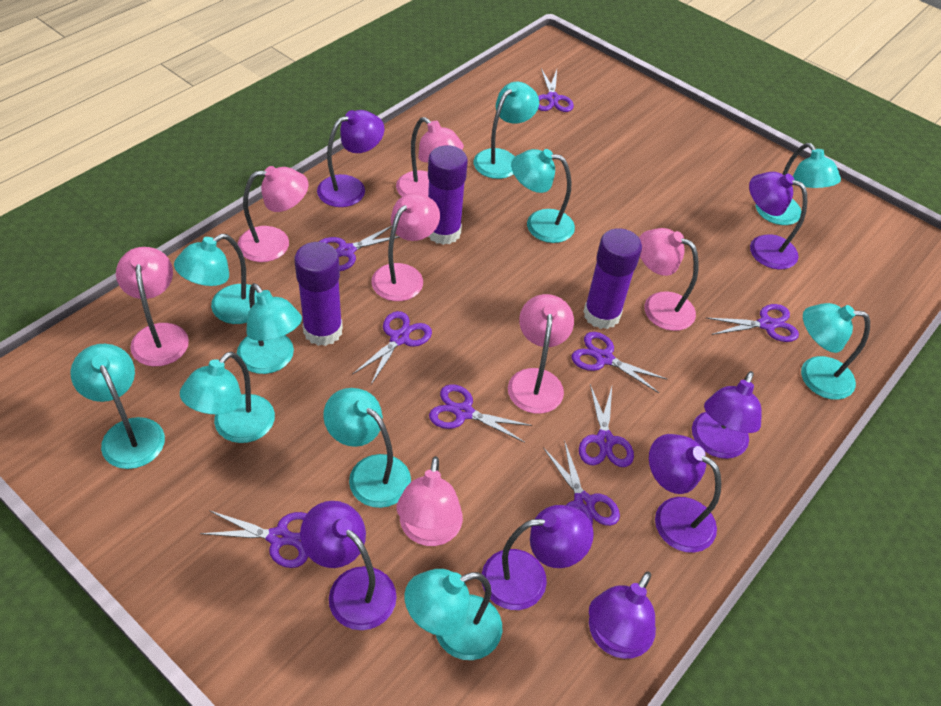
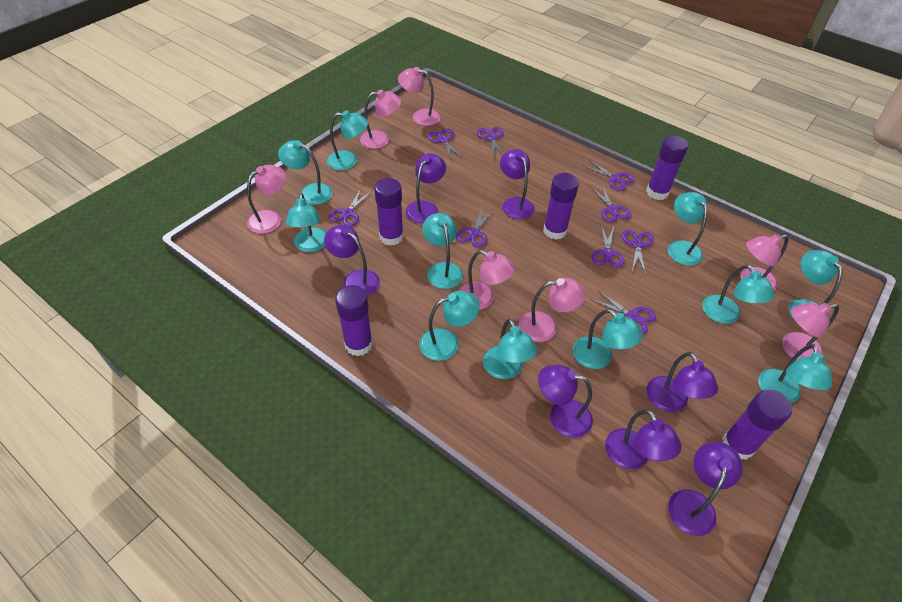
purple glue stick: 3 -> 5
turquoise lamp: 10 -> 11

